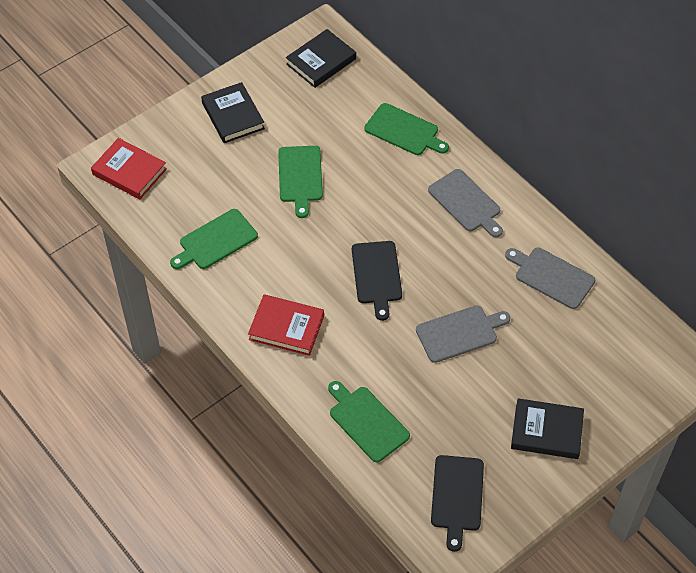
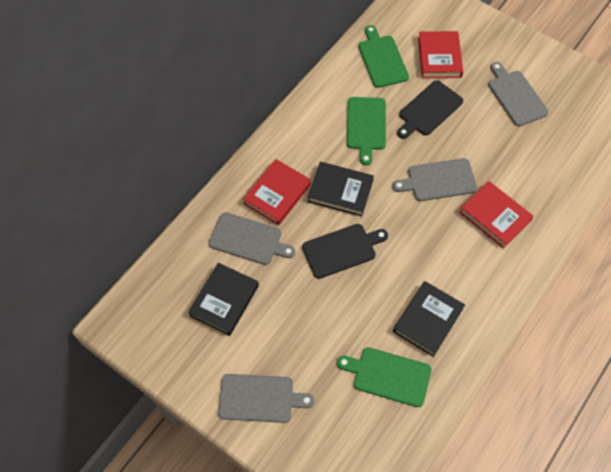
green cutting board: 4 -> 3
grey cutting board: 3 -> 4
red book: 2 -> 3

